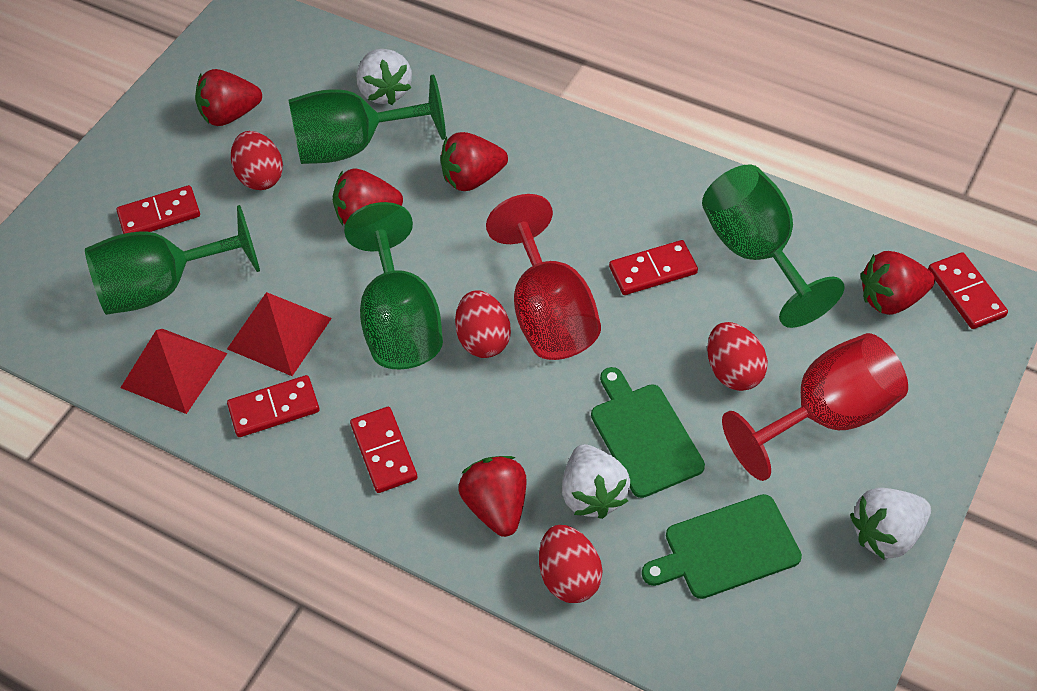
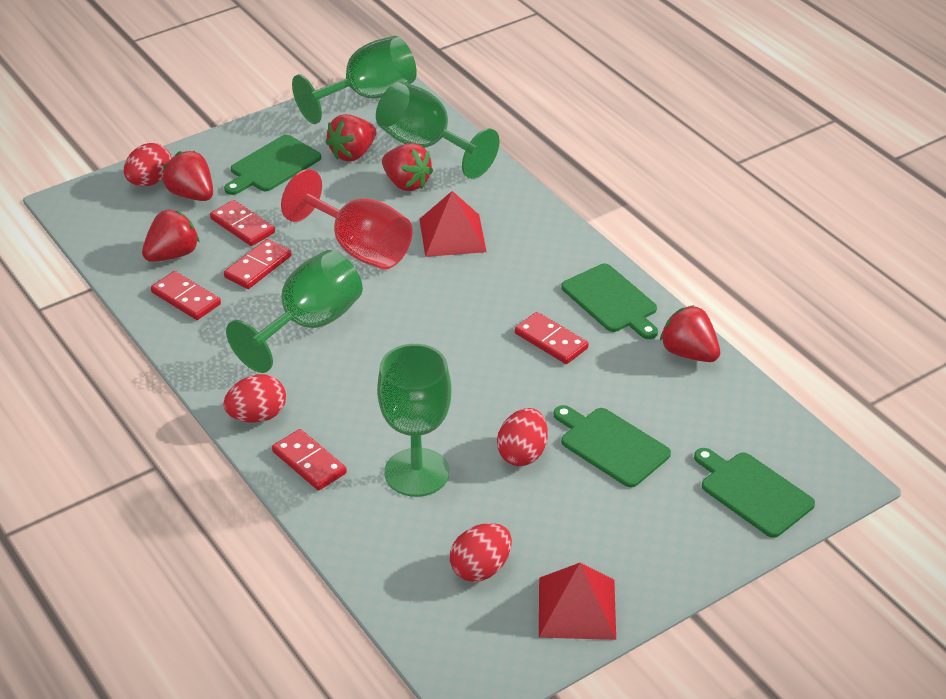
green cutting board: 2 -> 4
red goblet: 2 -> 1
white strawberry: 3 -> 0

